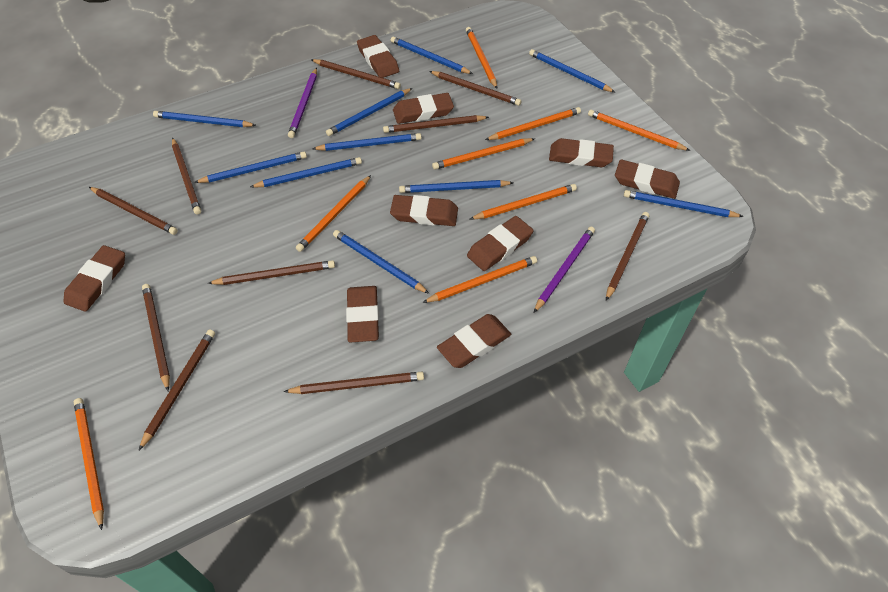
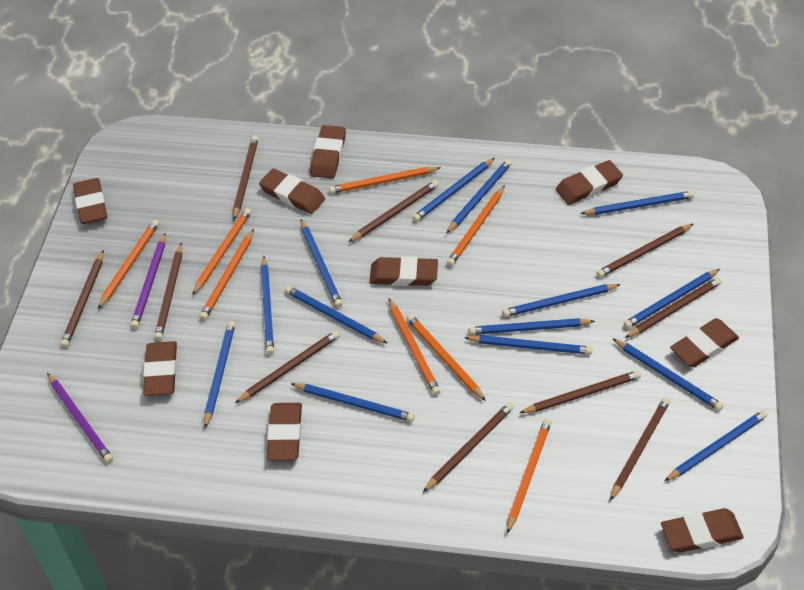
blue pencil: 10 -> 14

